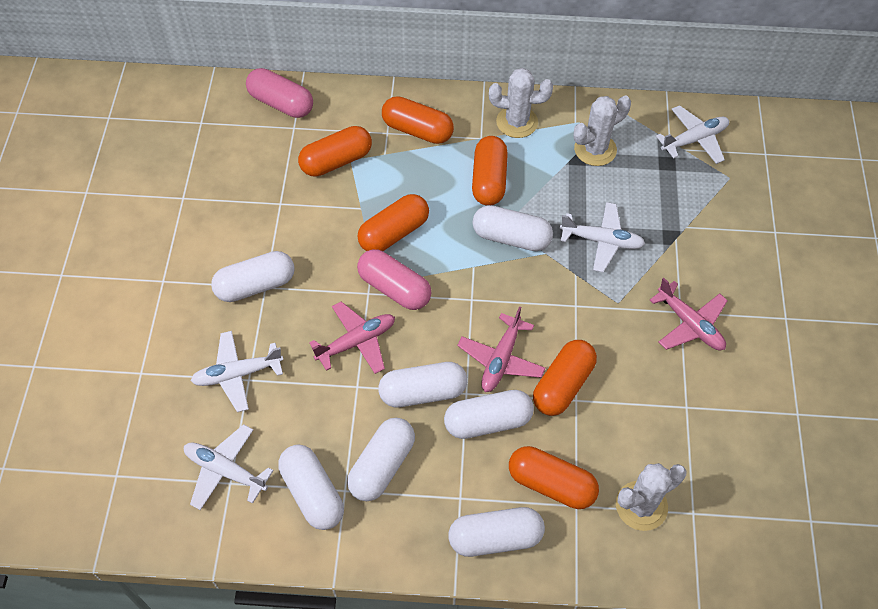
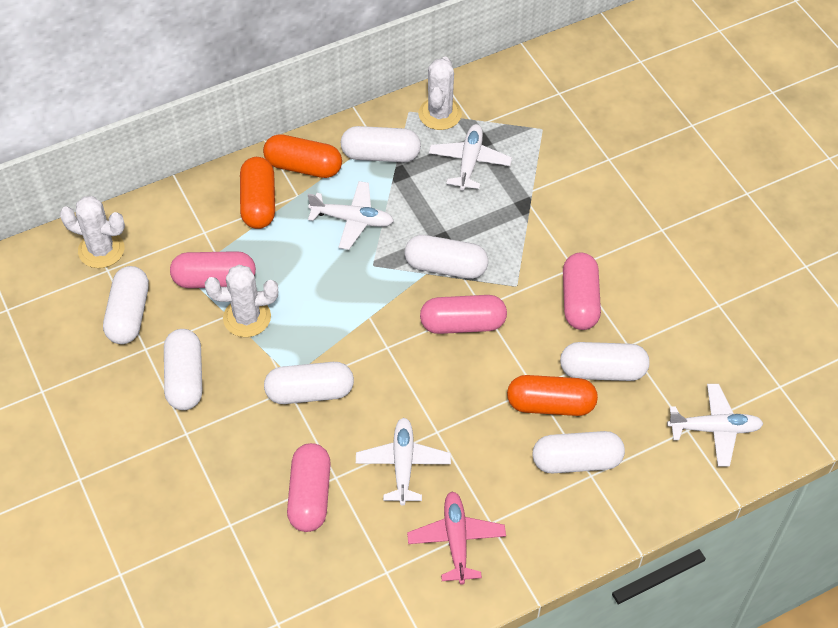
orange capsule: 6 -> 3
pink capsule: 2 -> 4
pink plane: 3 -> 1

